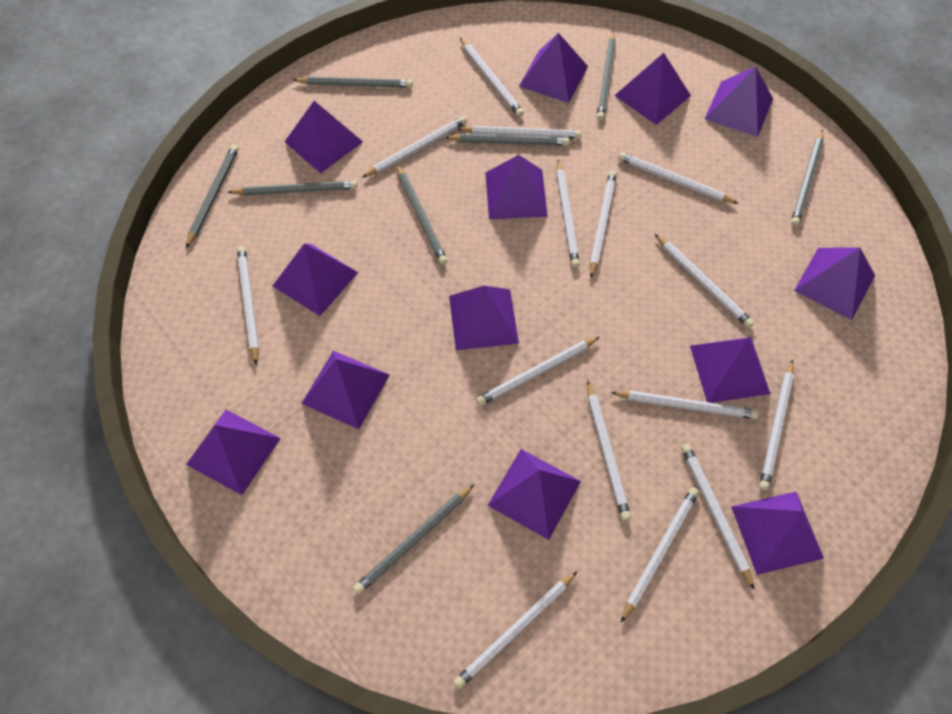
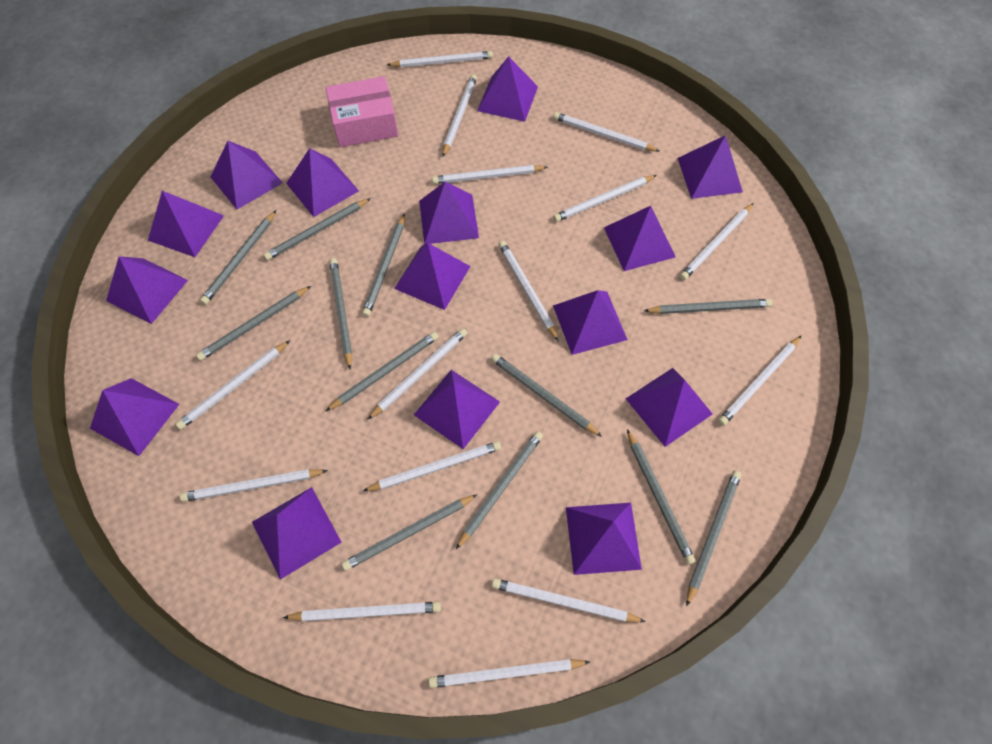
grey pencil: 8 -> 12
pink box: 0 -> 1
purple pyramid: 13 -> 15

